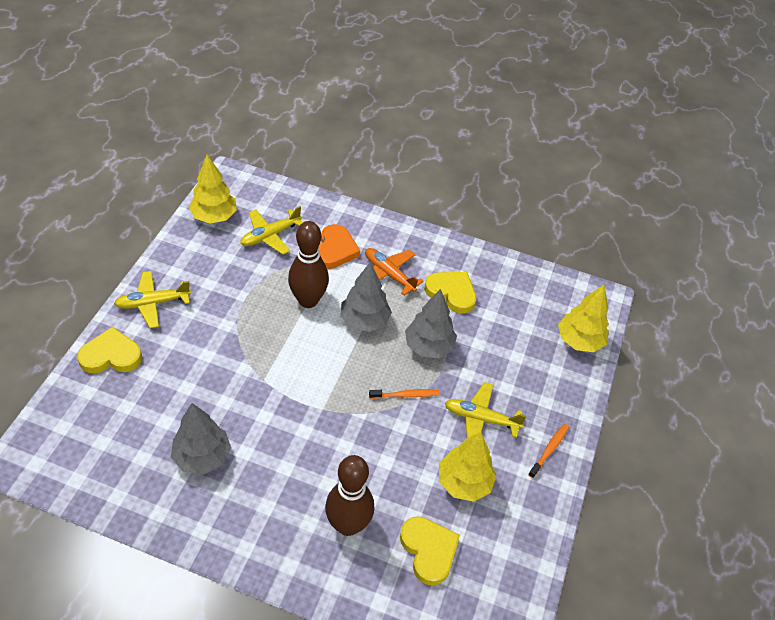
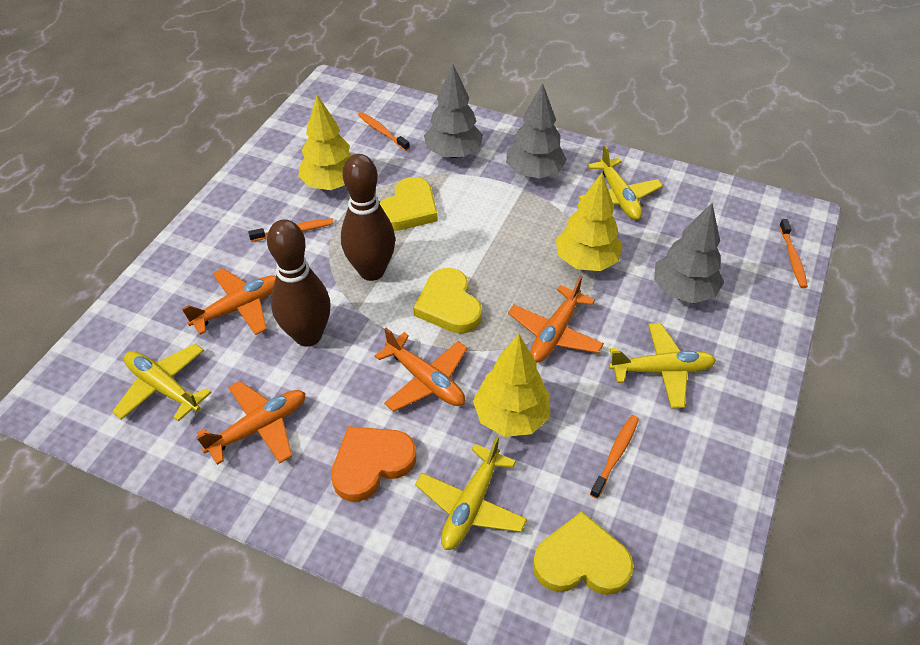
orange plane: 1 -> 4
orange toothbrush: 2 -> 4
yellow plane: 3 -> 4

